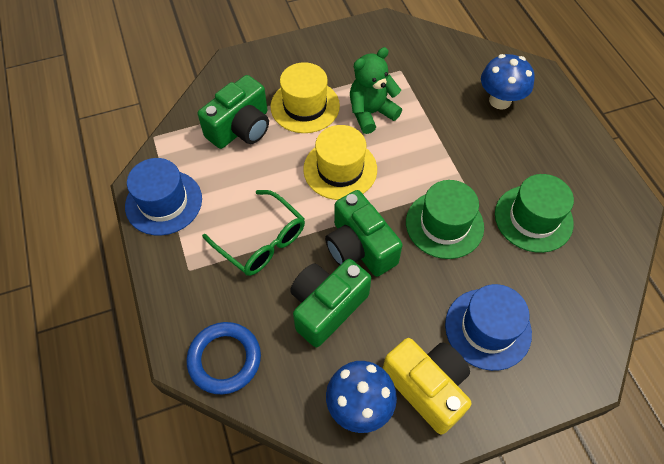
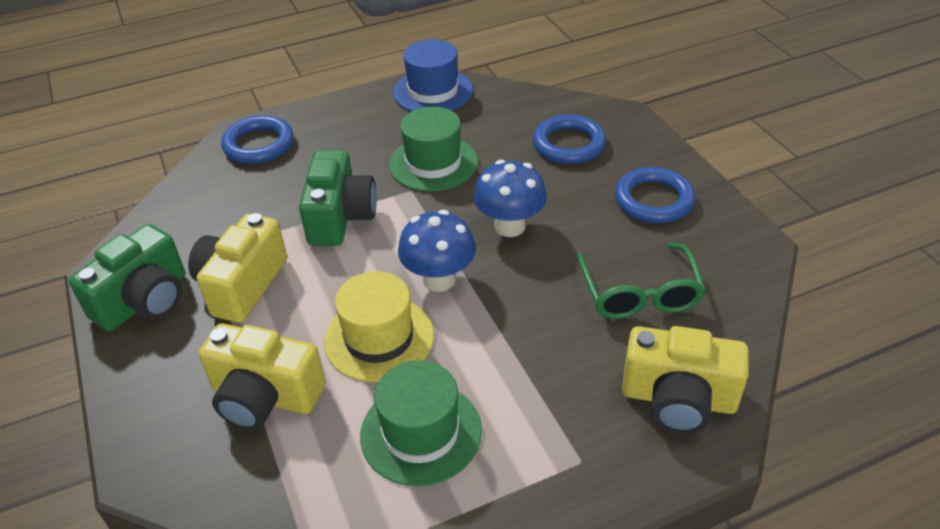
blue hat: 2 -> 1
blue ring: 1 -> 3
green camera: 3 -> 2
green teddy bear: 1 -> 0
yellow camera: 1 -> 3
yellow hat: 2 -> 1

